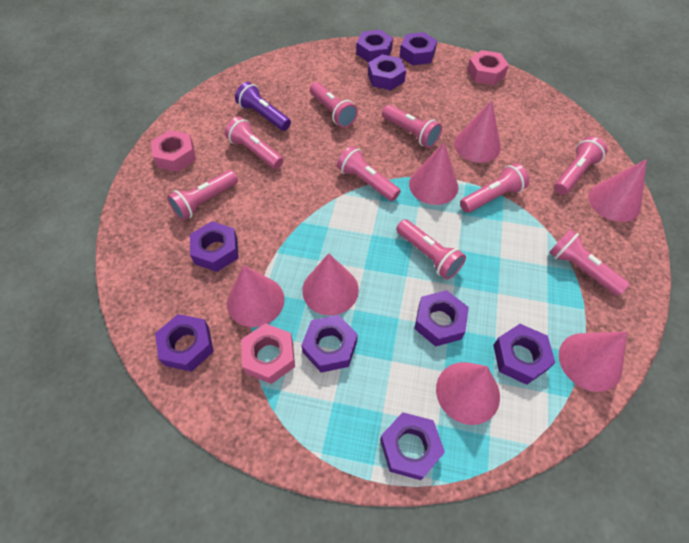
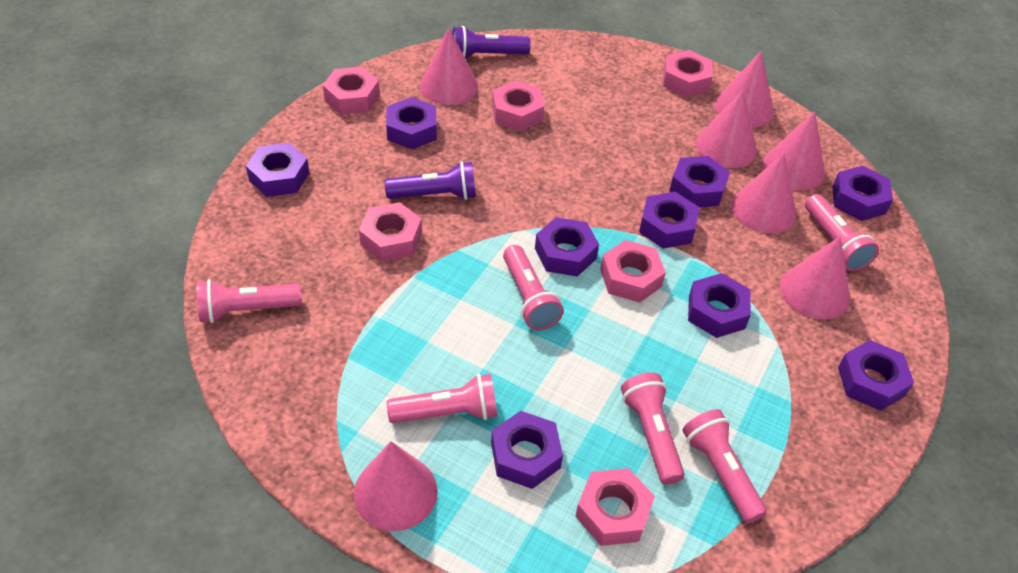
pink flashlight: 9 -> 6
pink nut: 3 -> 6
purple flashlight: 1 -> 2

